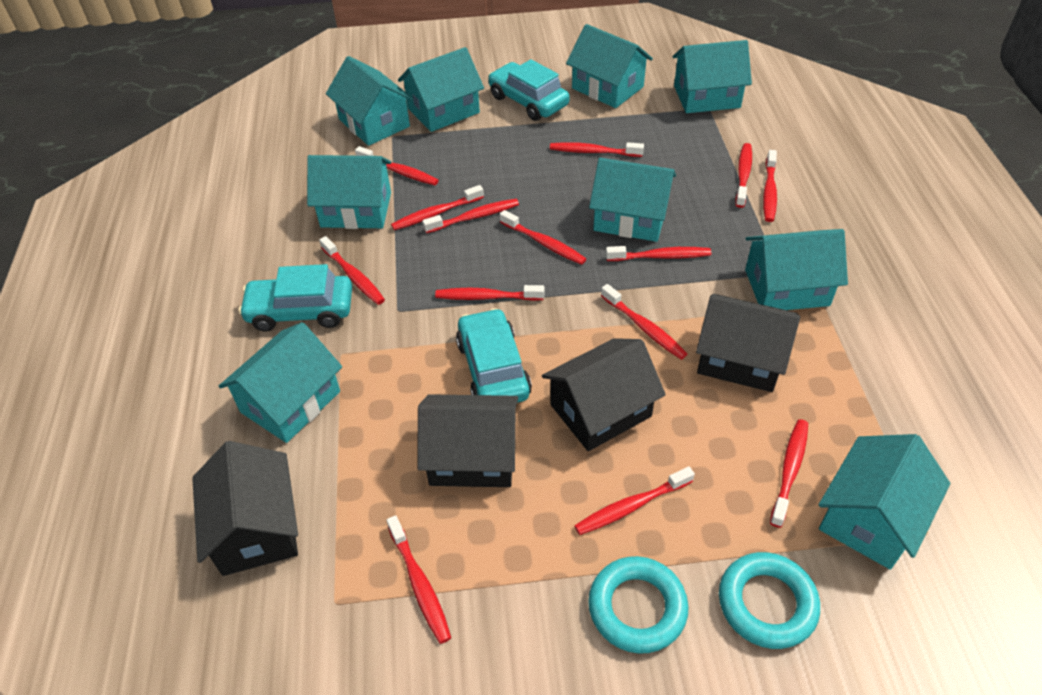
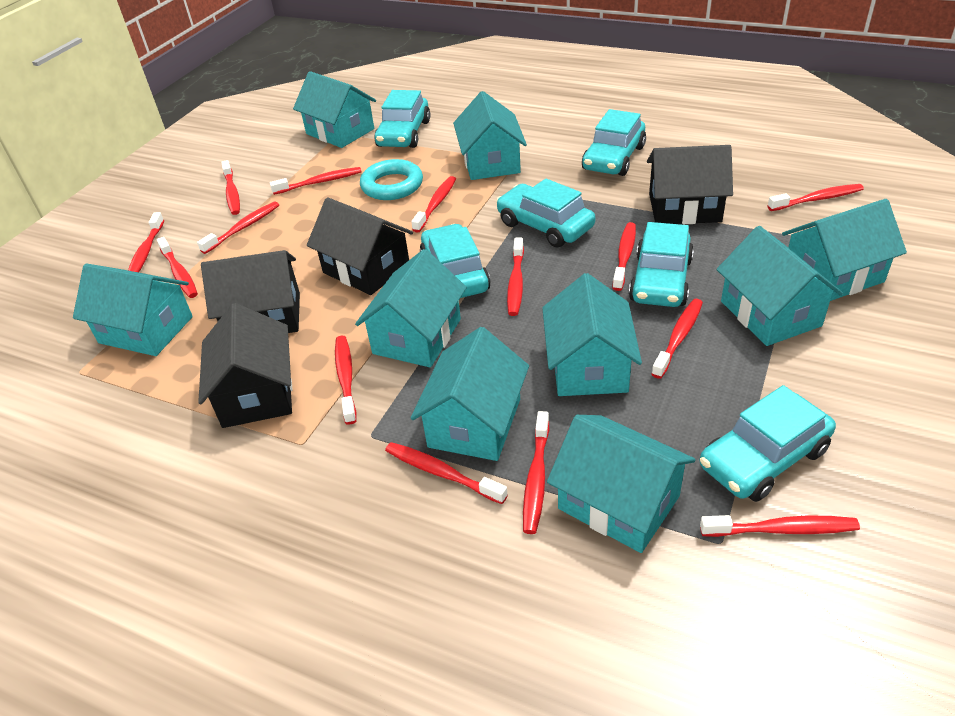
turquoise car: 3 -> 6
turquoise ring: 2 -> 1

